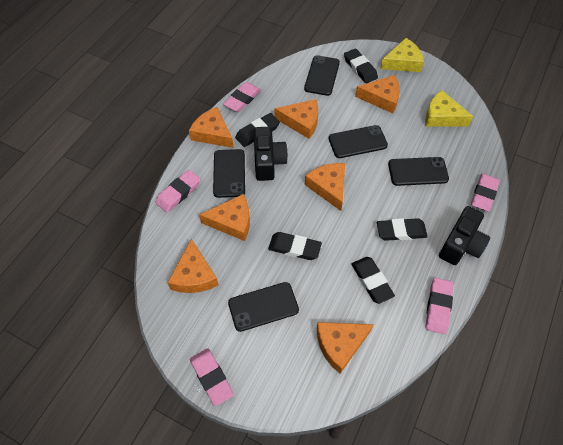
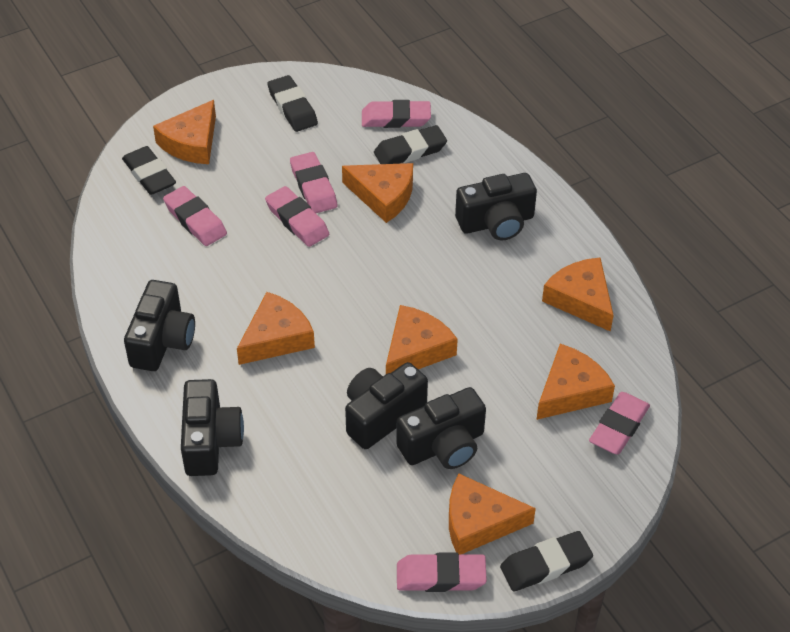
black camera: 2 -> 5
black eraser: 5 -> 4
black phone: 5 -> 0
pink eraser: 5 -> 6
yellow cheese: 2 -> 0

